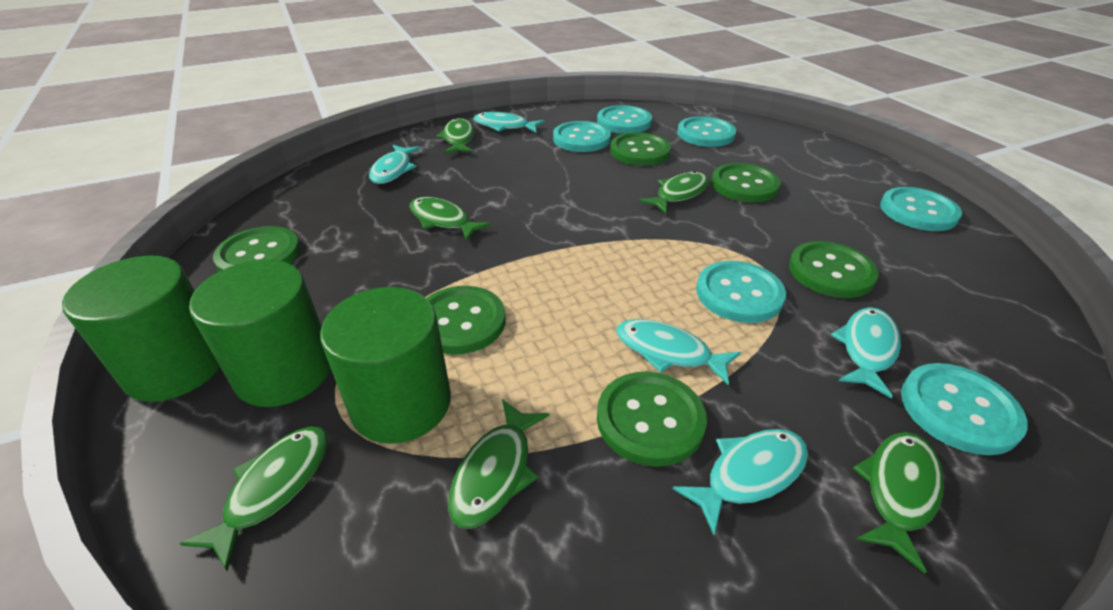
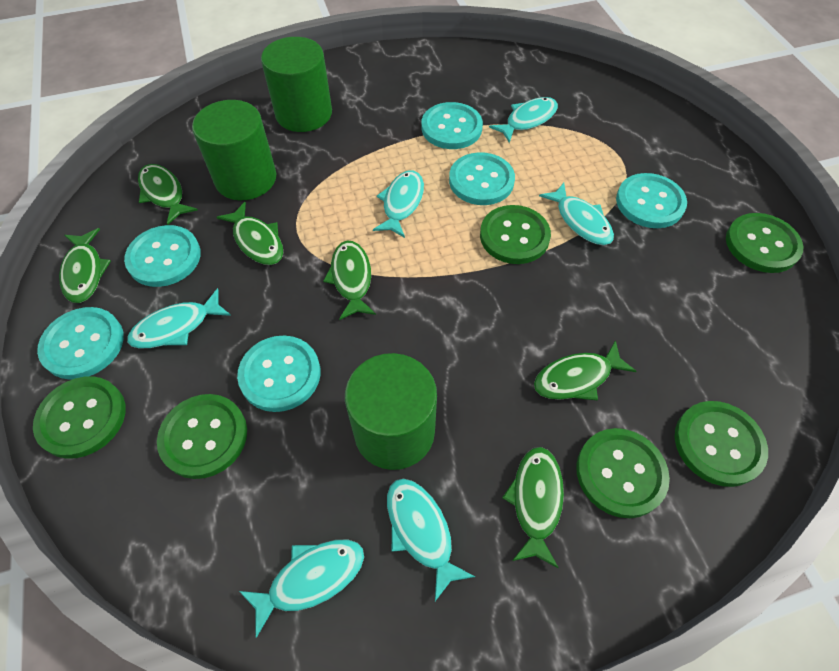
turquoise fish: 5 -> 6

